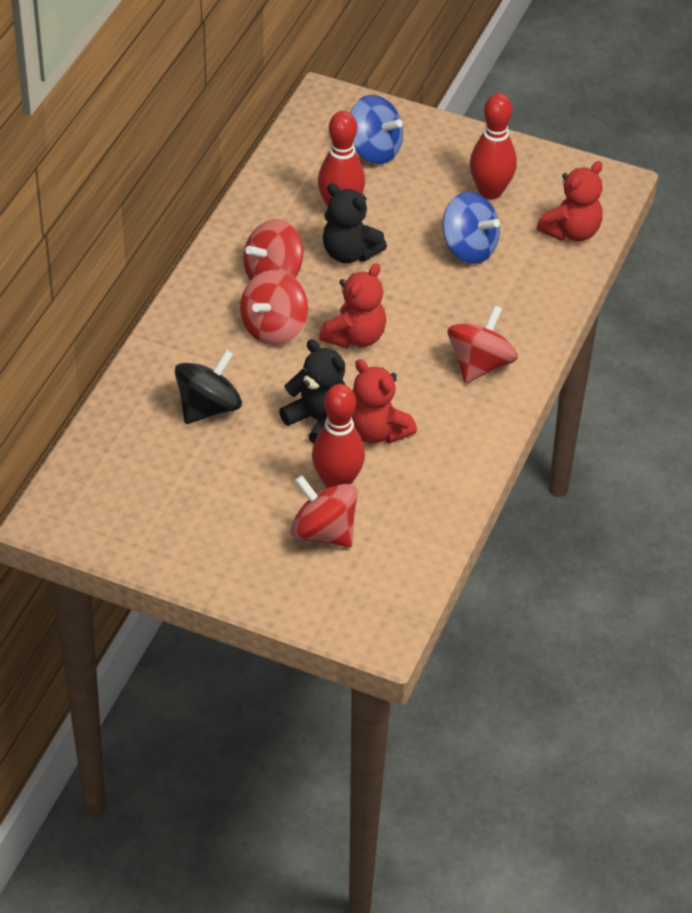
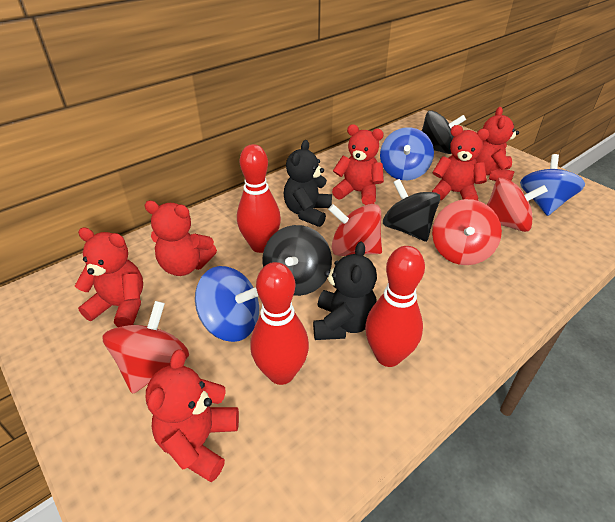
black spinning top: 1 -> 3
blue spinning top: 2 -> 3
red teddy bear: 3 -> 6

